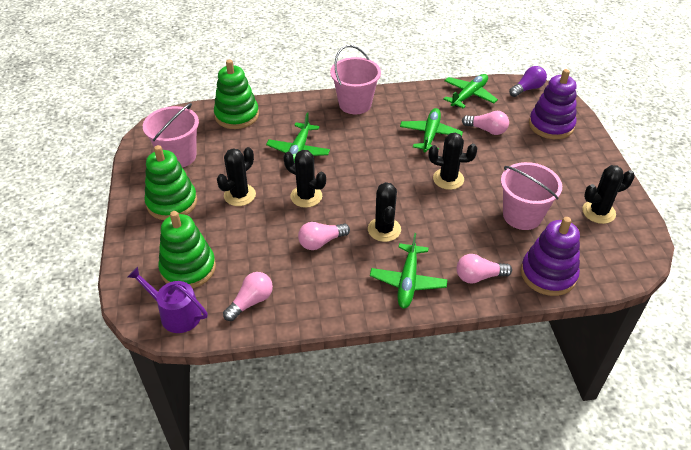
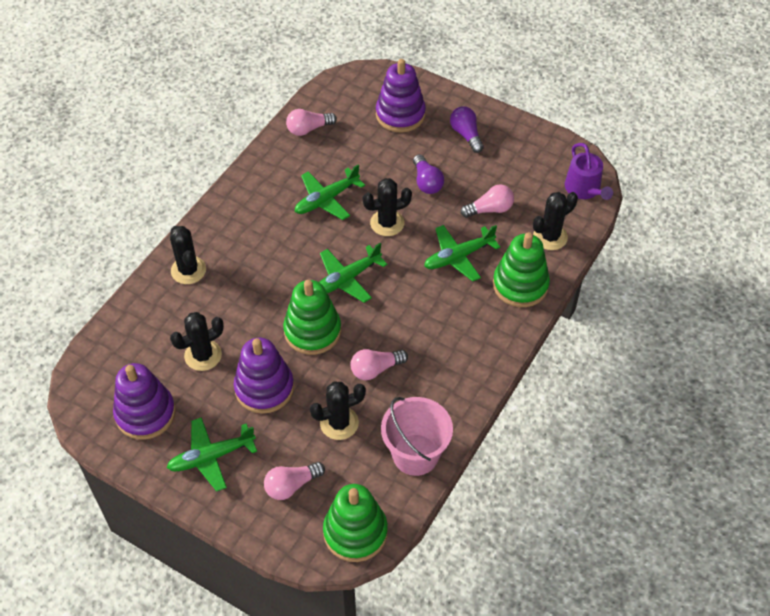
pink bucket: 3 -> 1
purple light bulb: 1 -> 2
purple stacking toy: 2 -> 3

